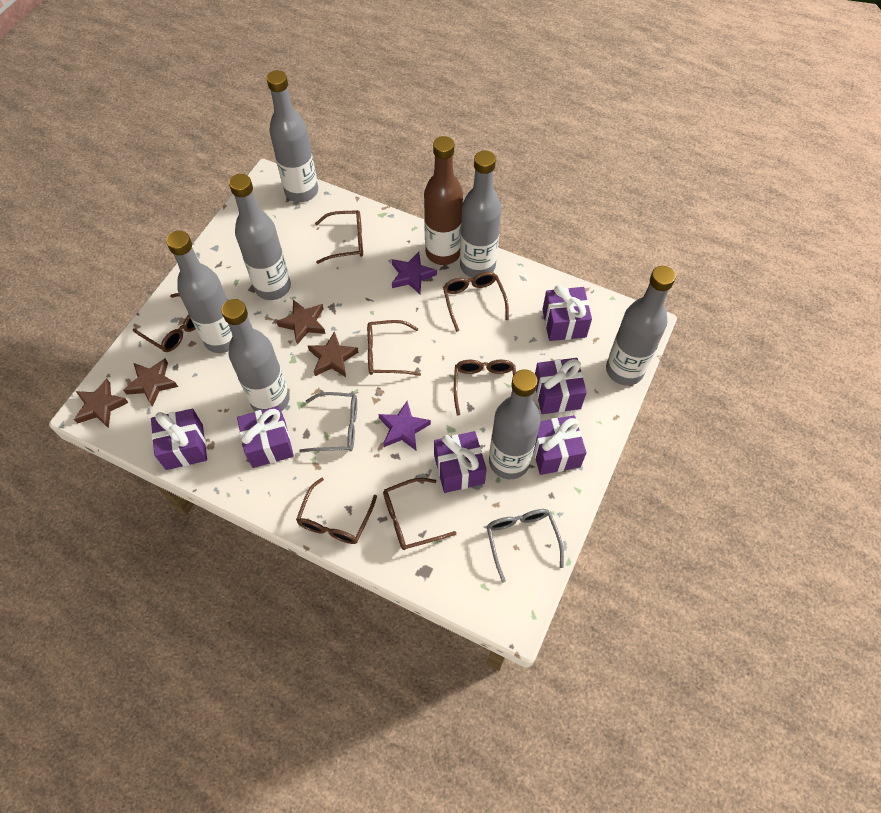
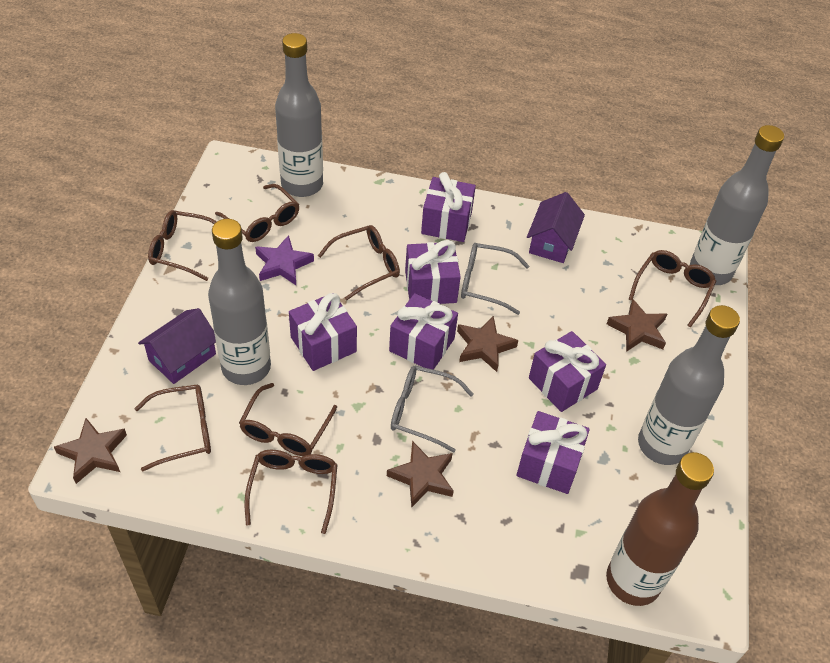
grey bottle: 7 -> 4
purple house: 0 -> 2
purple star: 2 -> 1

